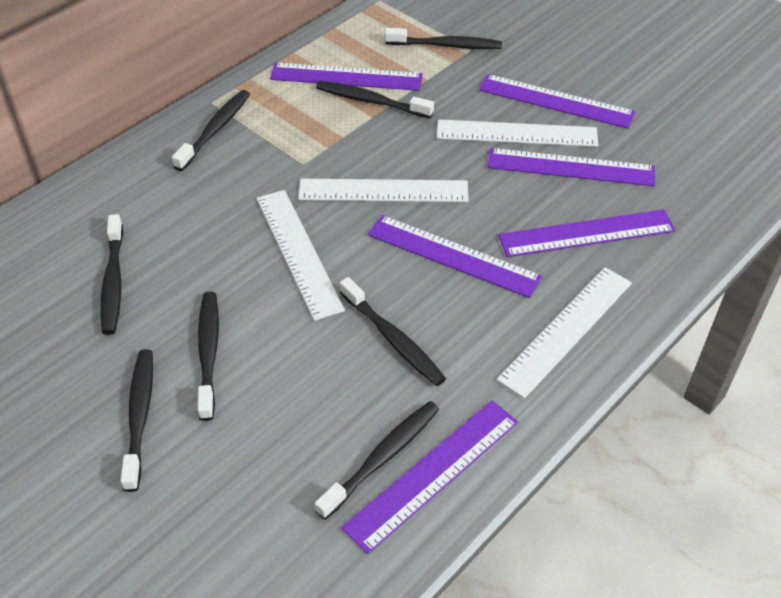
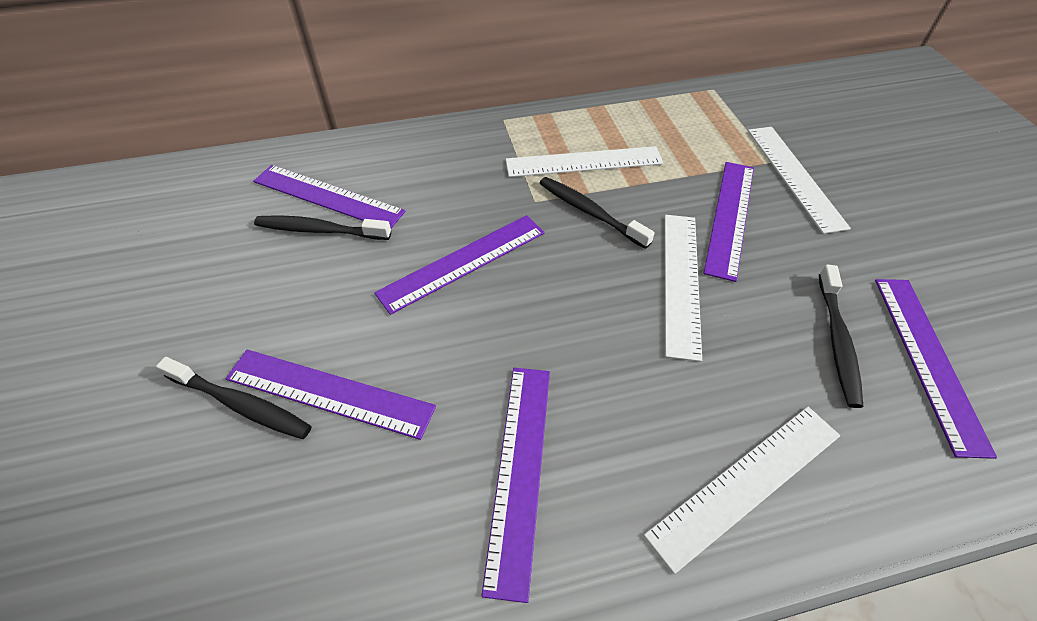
black toothbrush: 8 -> 4

